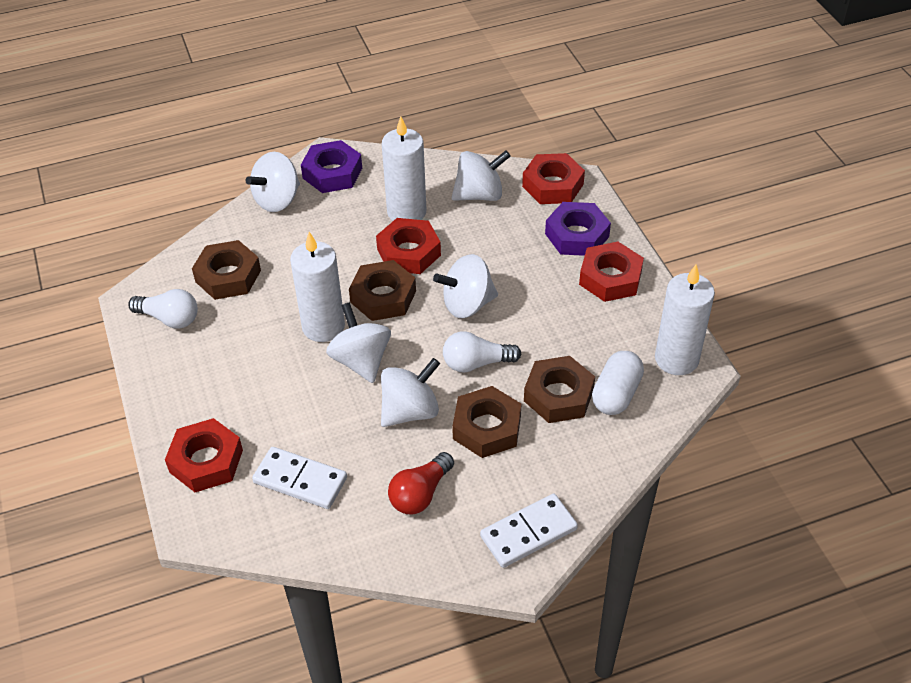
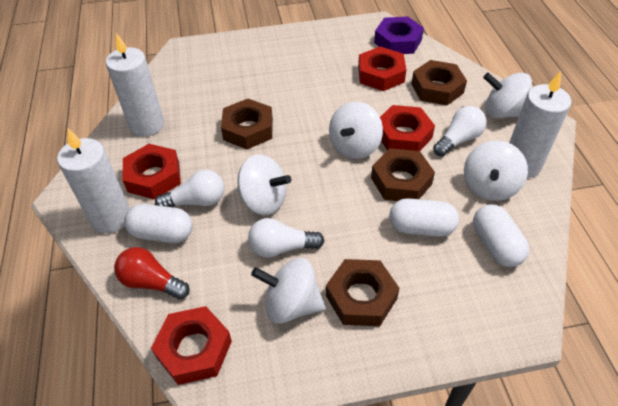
purple nut: 2 -> 1
white capsule: 1 -> 3
white domino: 2 -> 0
white light bulb: 2 -> 3

